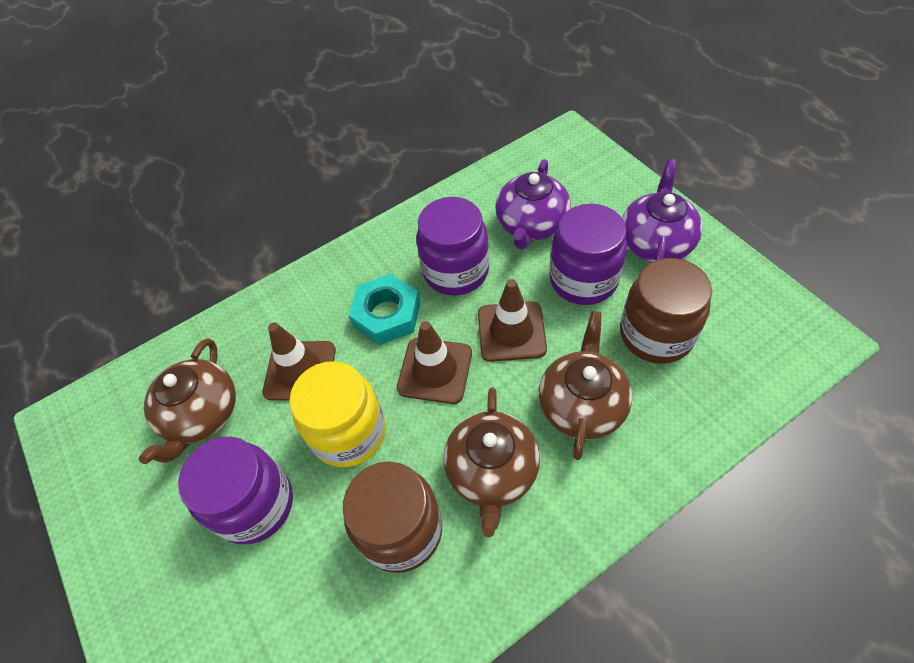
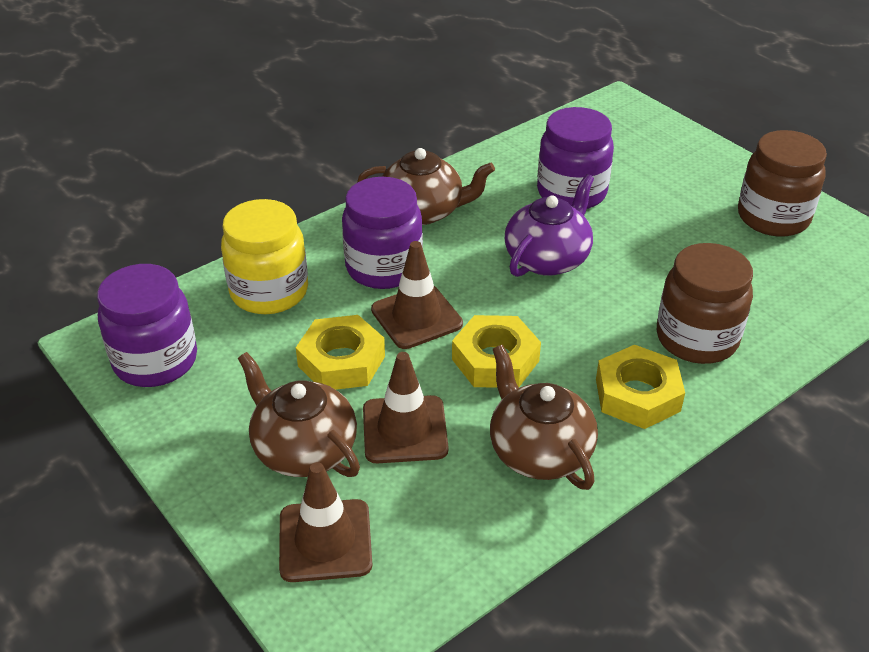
purple teapot: 2 -> 1
turquoise nut: 1 -> 0
yellow nut: 0 -> 3

